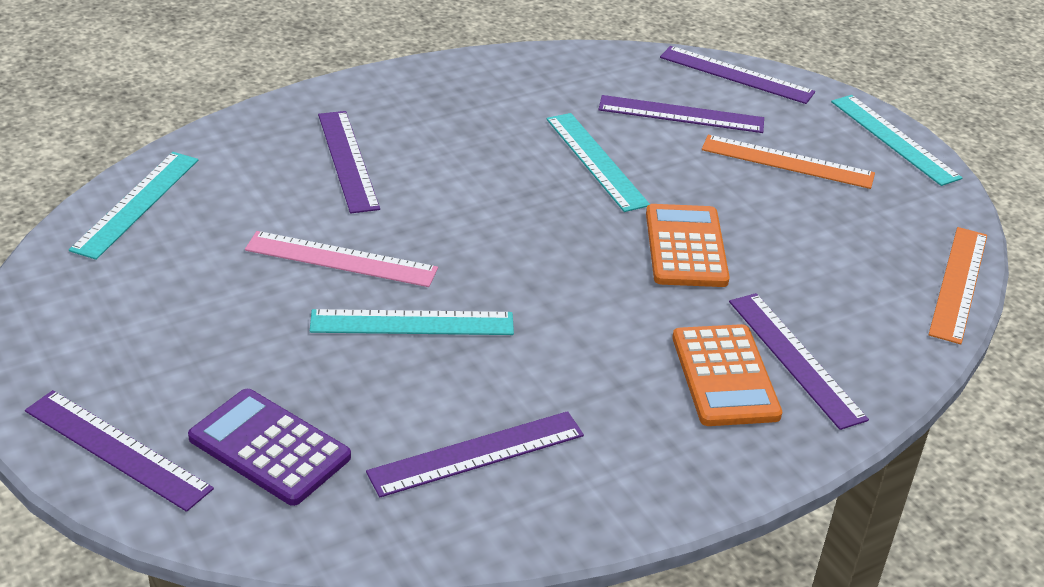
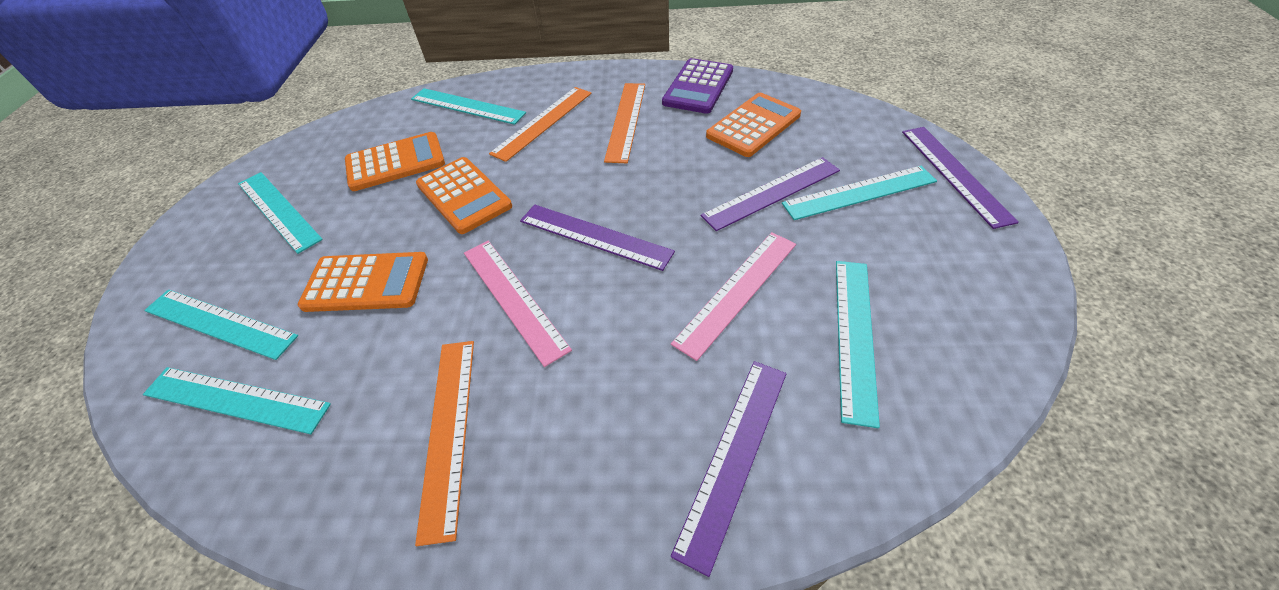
orange calculator: 2 -> 4
orange ruler: 2 -> 3
pink ruler: 1 -> 2
purple ruler: 6 -> 4
turquoise ruler: 4 -> 6

